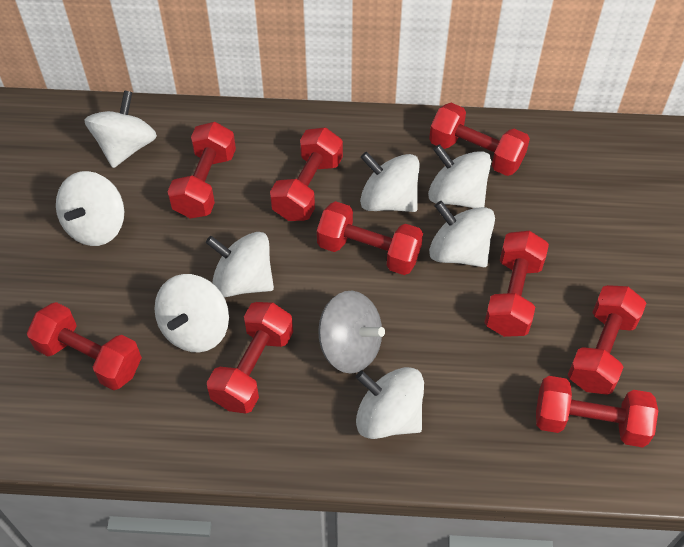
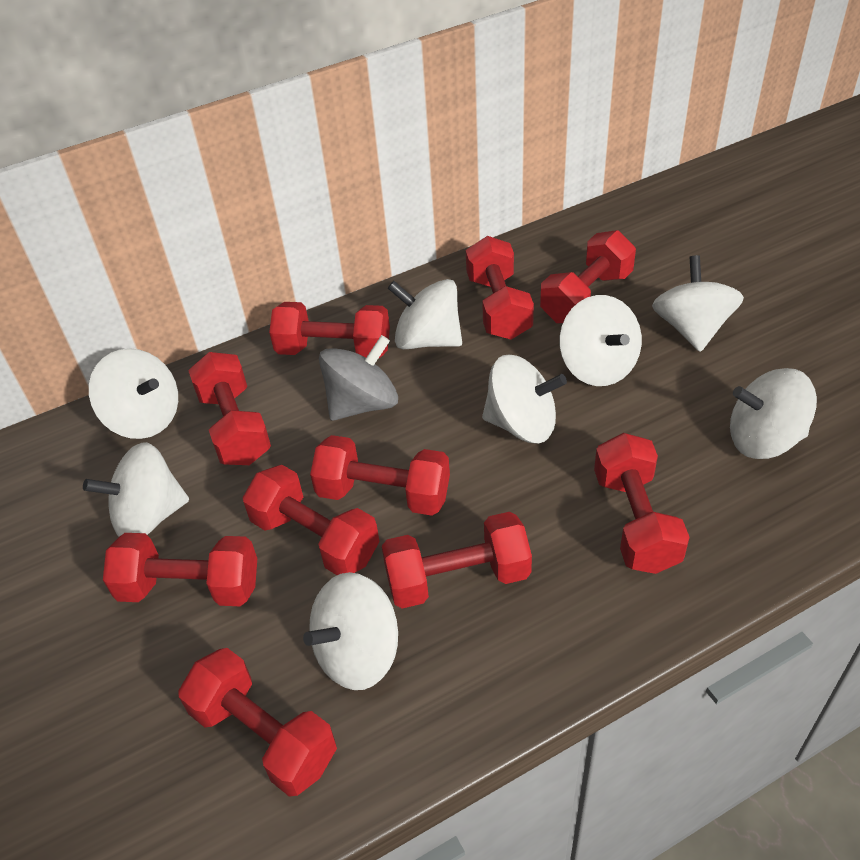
red dumbbell: 9 -> 10

